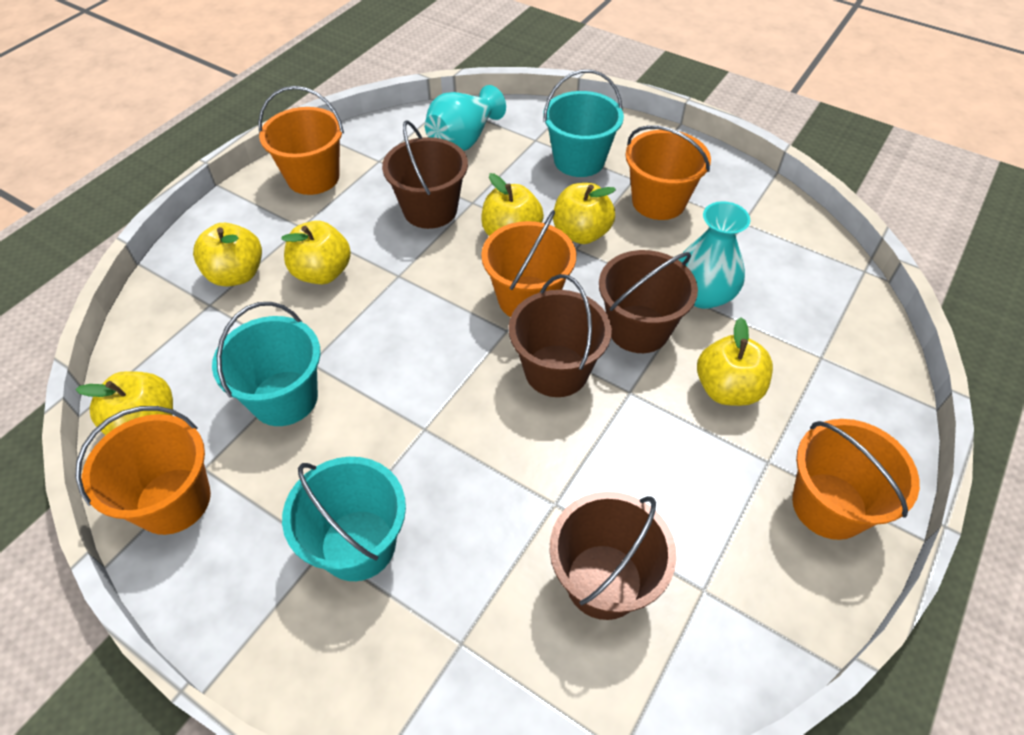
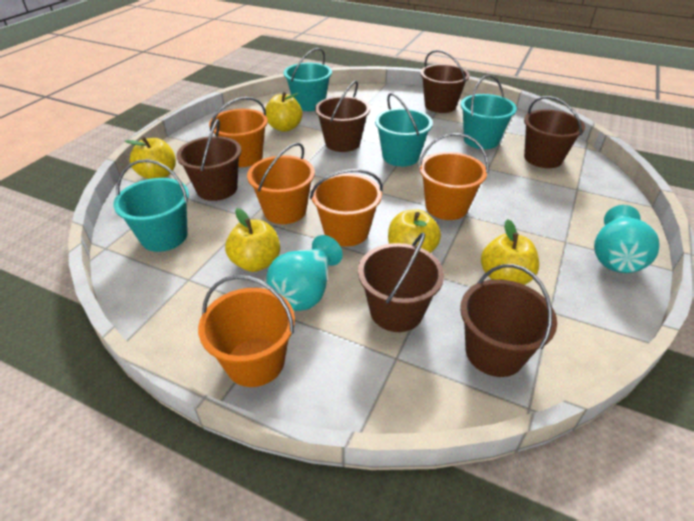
brown bucket: 4 -> 6
turquoise bucket: 3 -> 4
yellow apple: 6 -> 5

